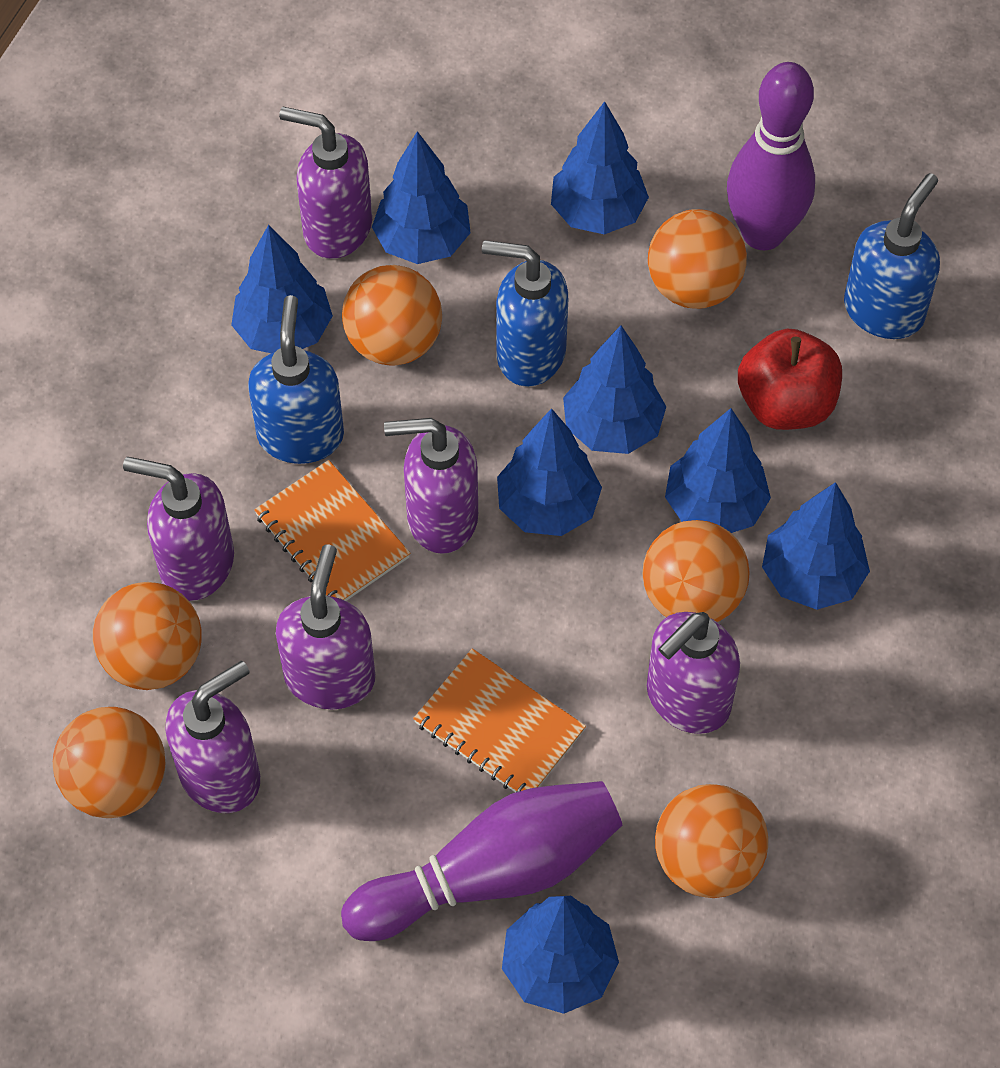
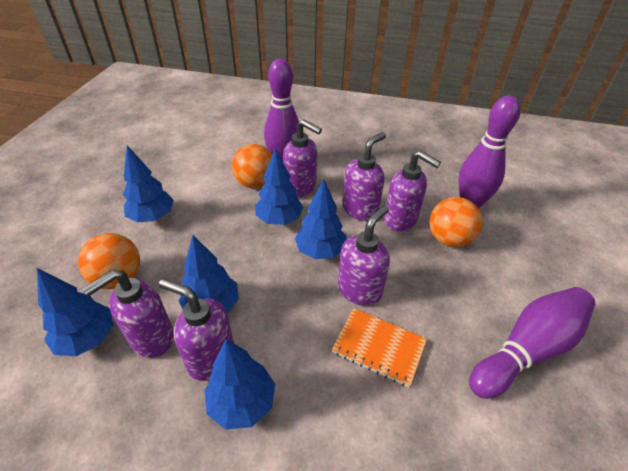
blue soap dispenser: 3 -> 0
blue tree: 8 -> 6
orange ball: 6 -> 3
orange notebook: 2 -> 1
purple bowling pin: 2 -> 3
red apple: 1 -> 0

